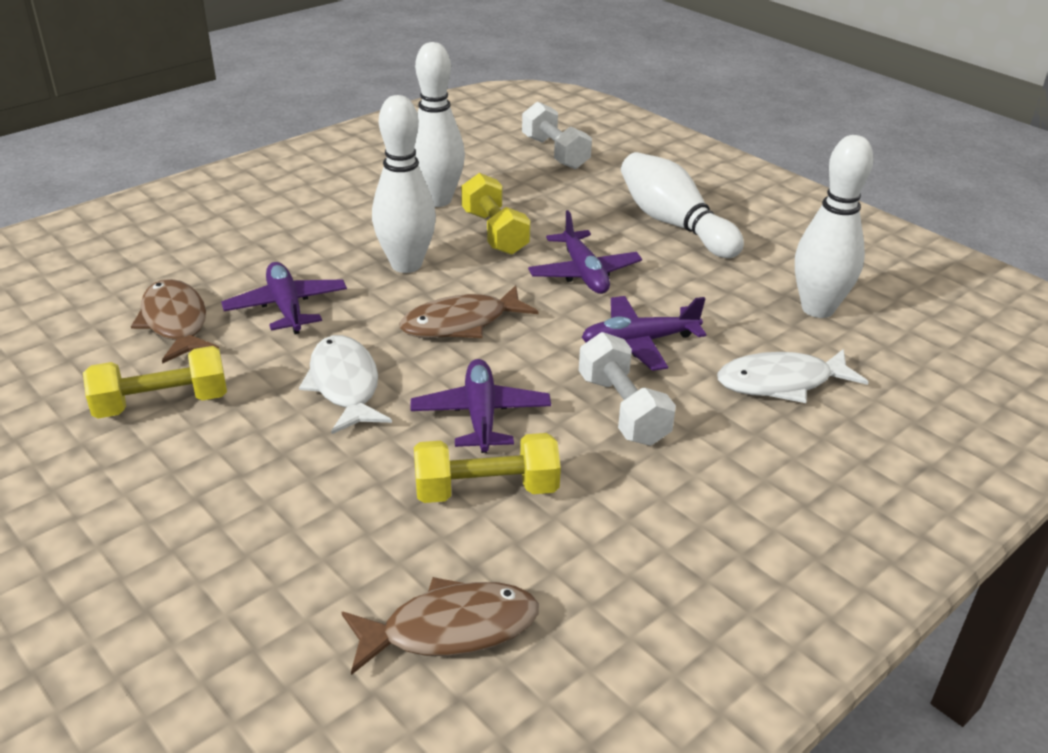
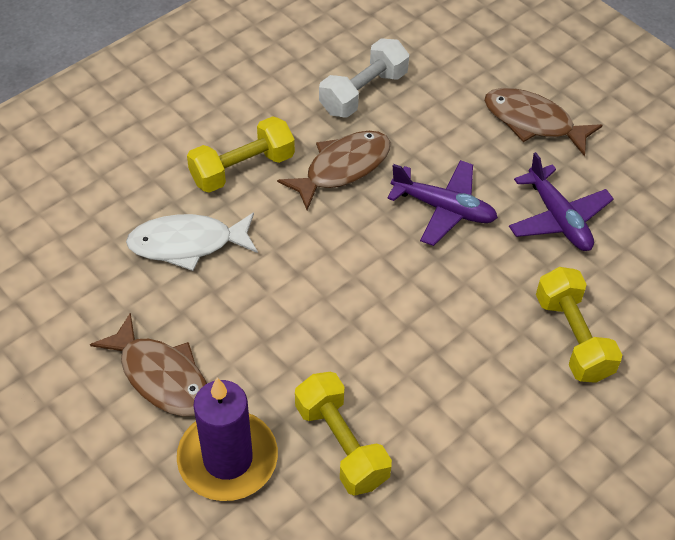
purple candle: 0 -> 1
purple plane: 4 -> 2
white bowling pin: 4 -> 0
white dumbbell: 2 -> 1
white fish: 2 -> 1

